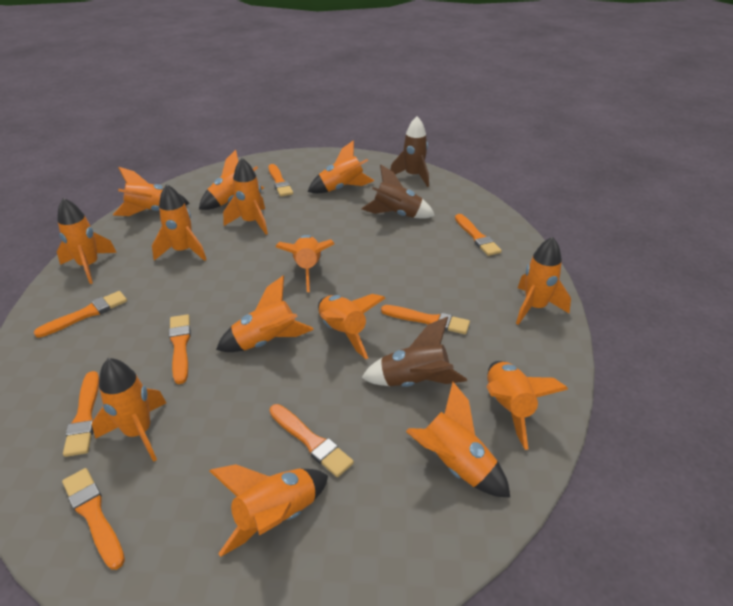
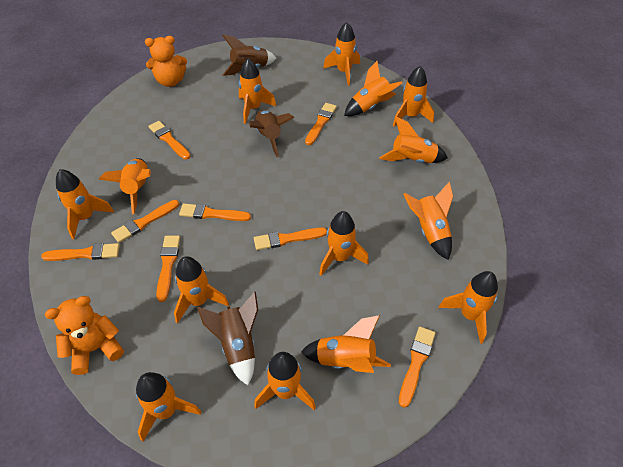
orange teddy bear: 0 -> 2

